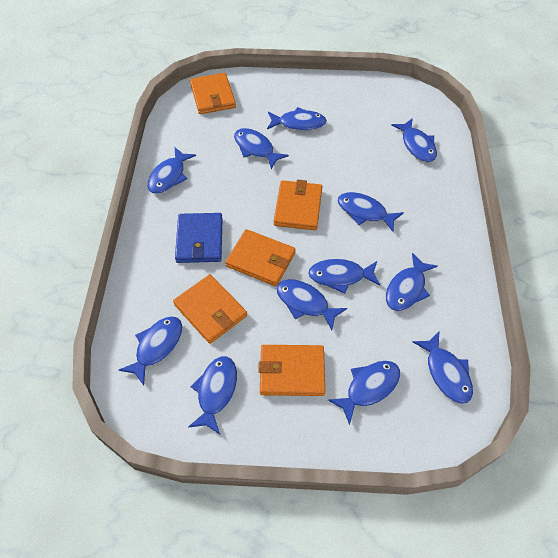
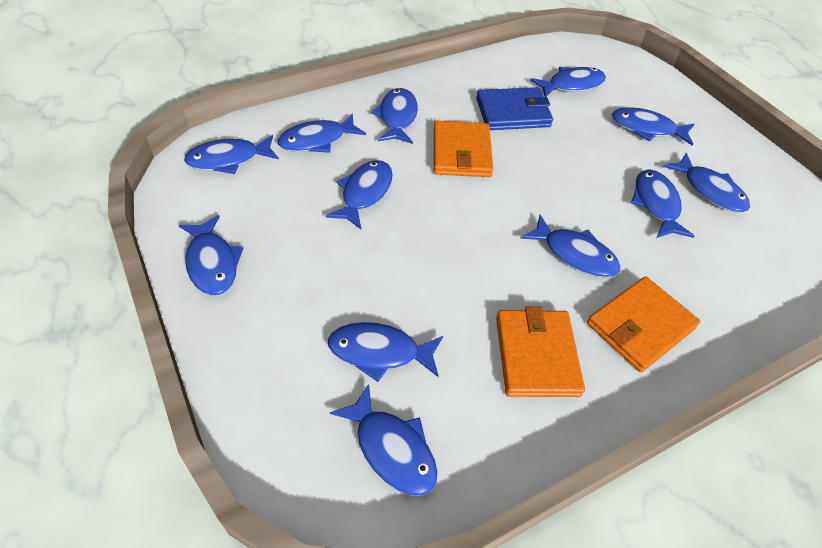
orange wallet: 5 -> 3

